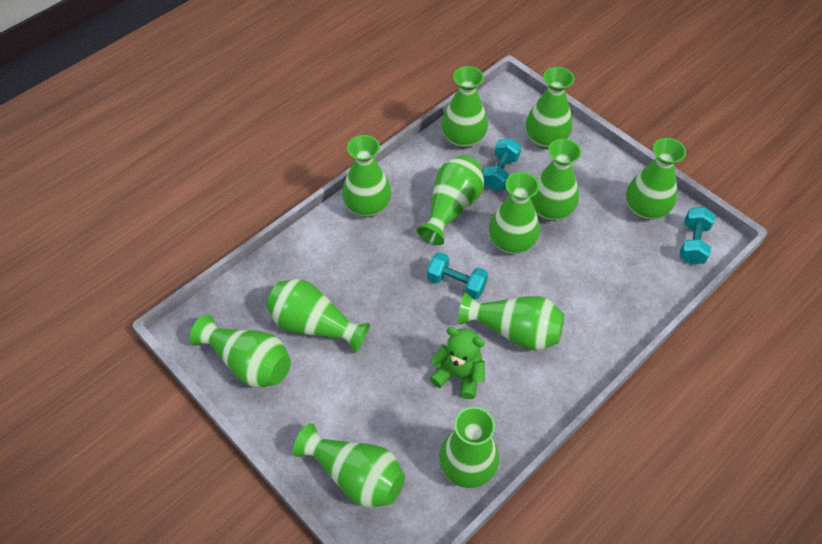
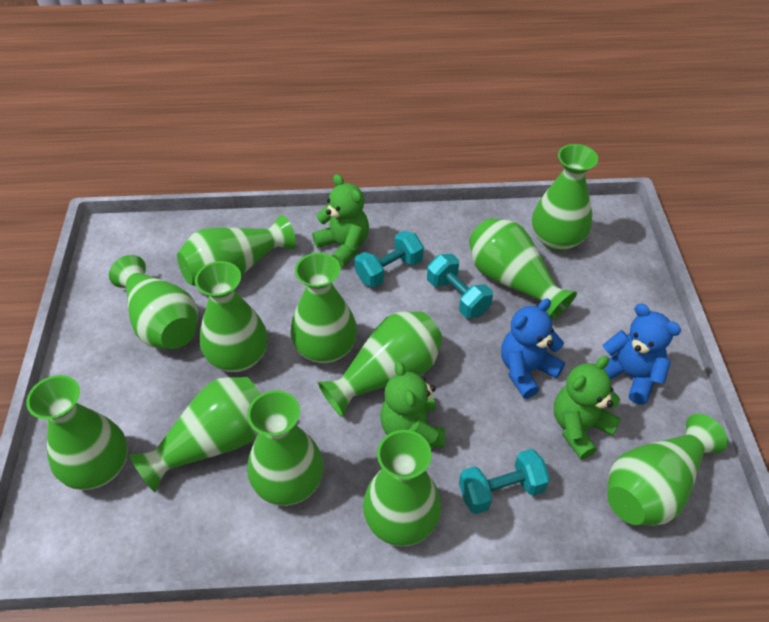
blue teddy bear: 0 -> 2
green teddy bear: 1 -> 3

